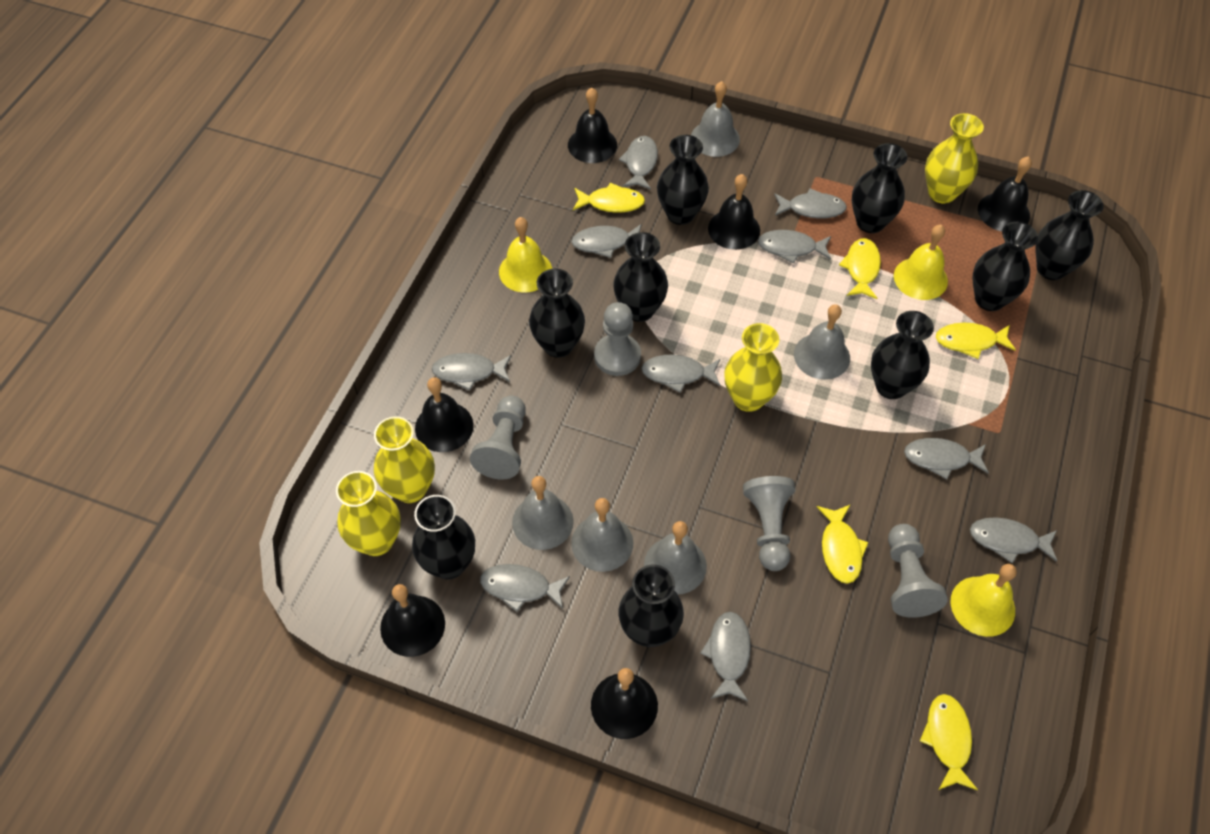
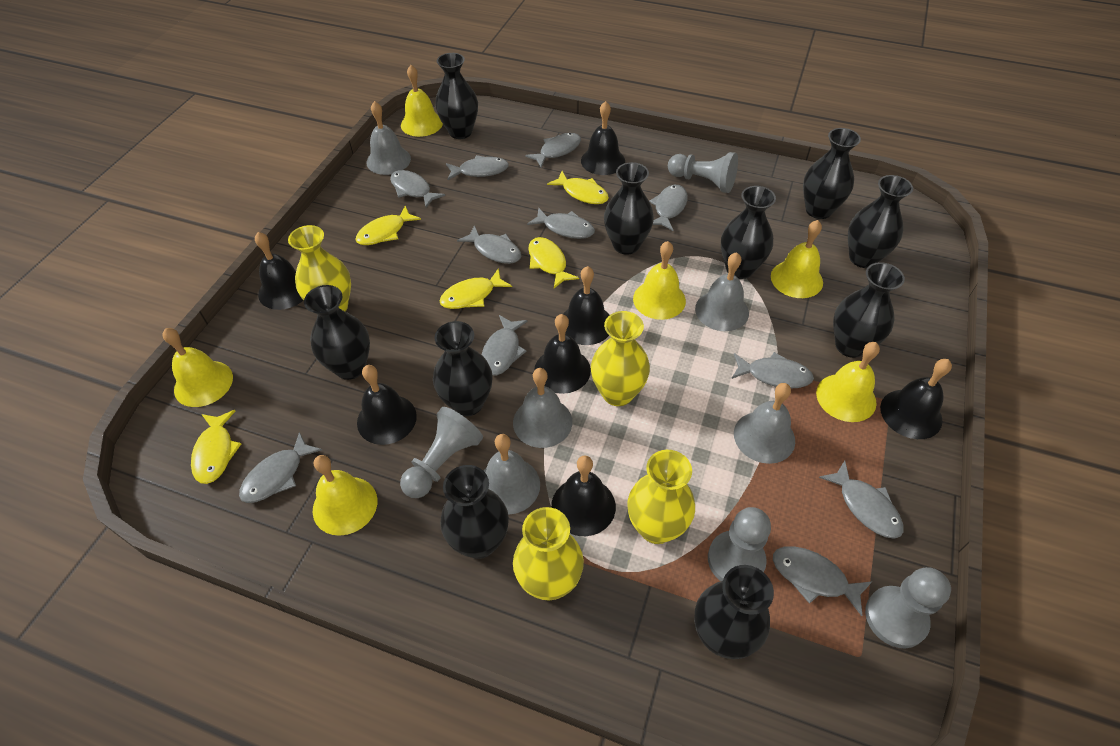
black bell: 6 -> 7
black vase: 9 -> 10
grey fish: 10 -> 11
yellow bell: 3 -> 6

